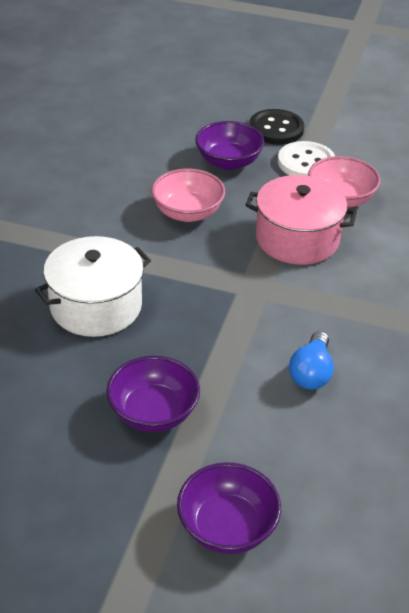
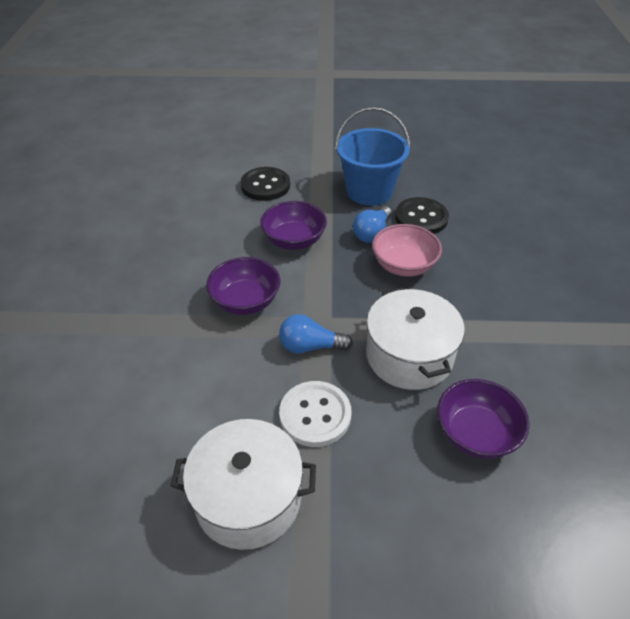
black button: 1 -> 2
blue bucket: 0 -> 1
blue light bulb: 1 -> 2
pink bowl: 2 -> 1
pink pot: 1 -> 0
white pot: 1 -> 2

